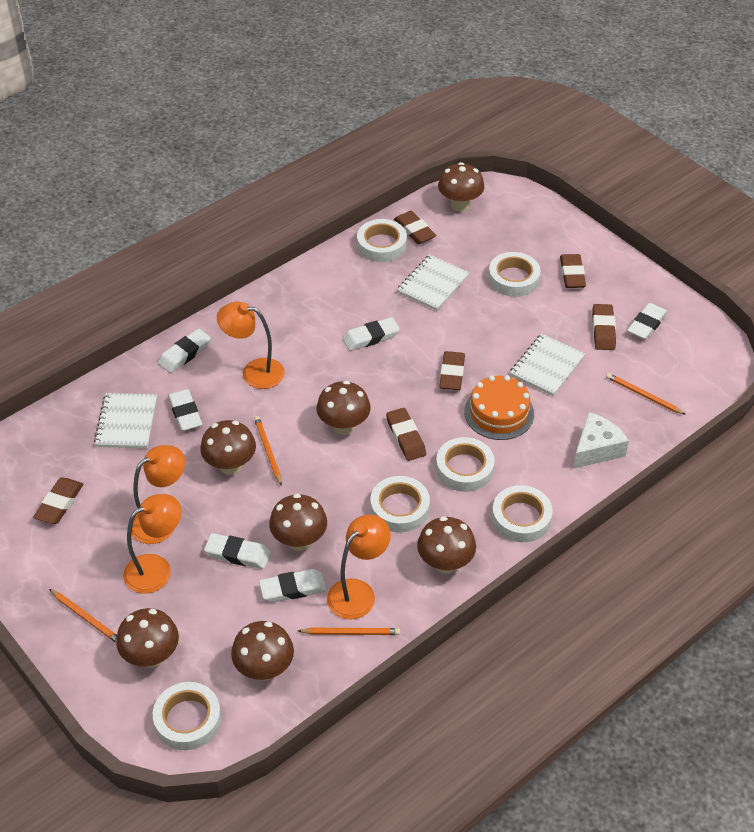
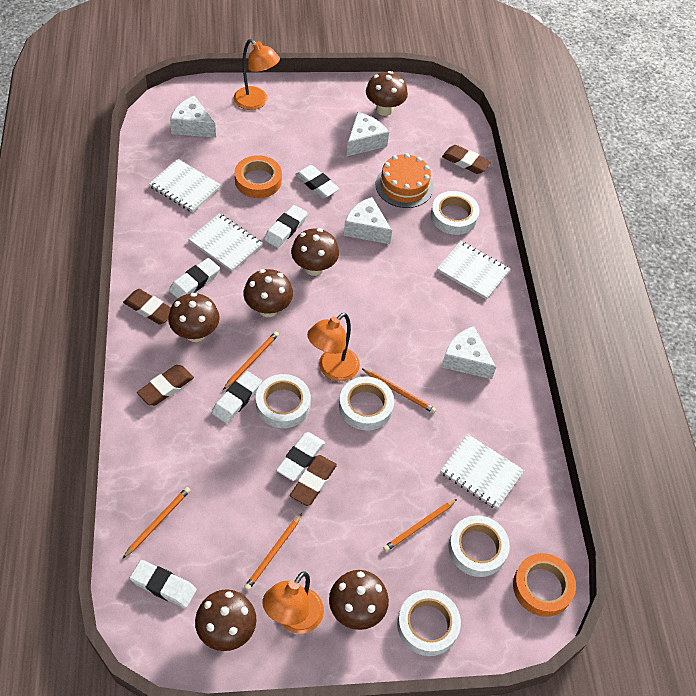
brown eraser: 6 -> 4
brown mushroom: 7 -> 6
orange lamp: 4 -> 3
orange pencil: 4 -> 5
orange tape: 0 -> 2
white cheese: 1 -> 4
white notebook: 3 -> 4
white tape: 6 -> 5

